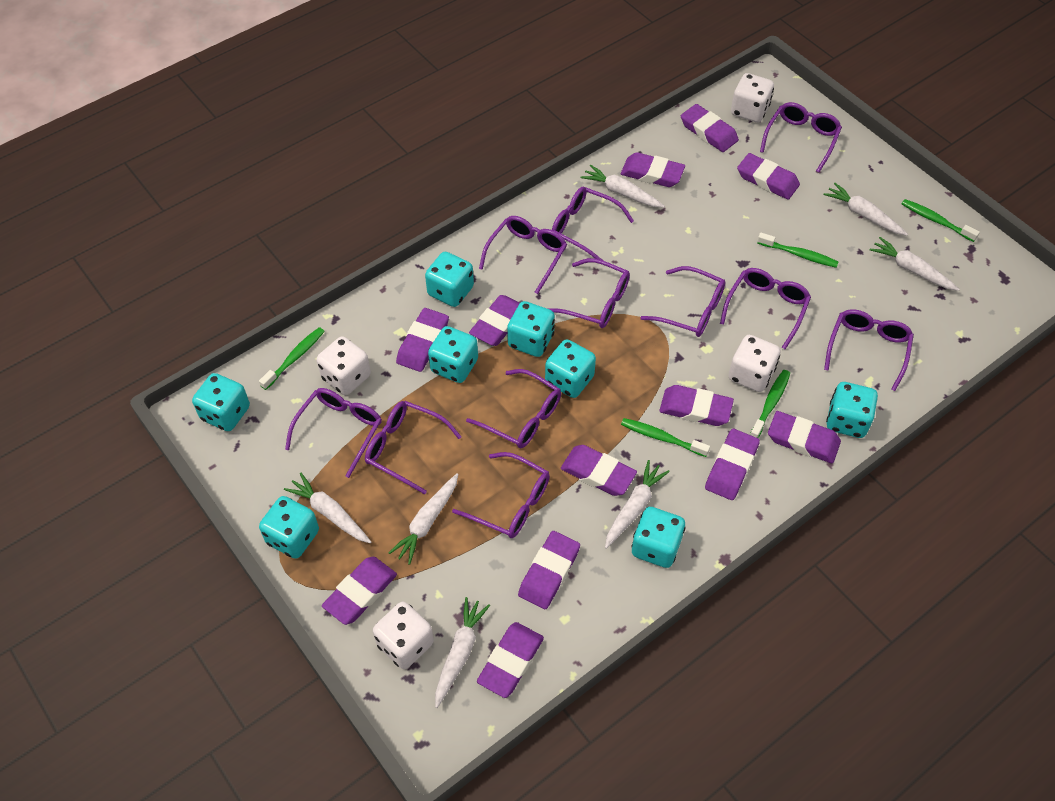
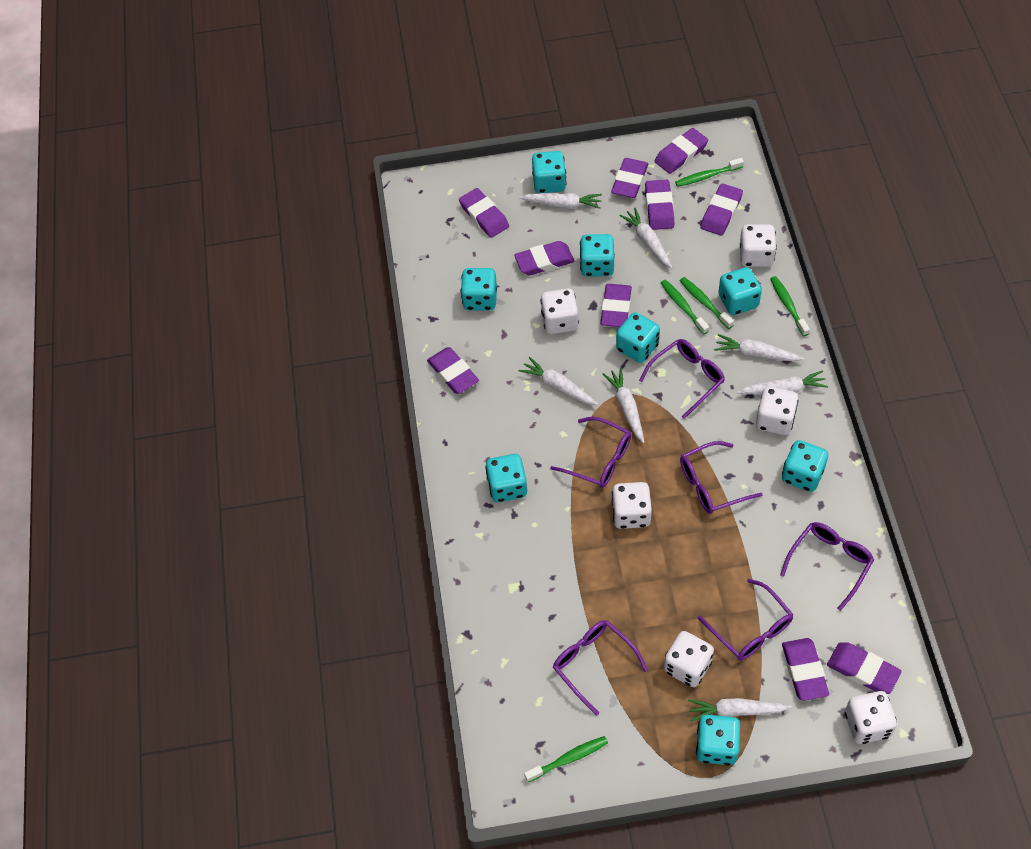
purple eraser: 12 -> 10
purple glasses: 11 -> 6
white dice: 4 -> 6

